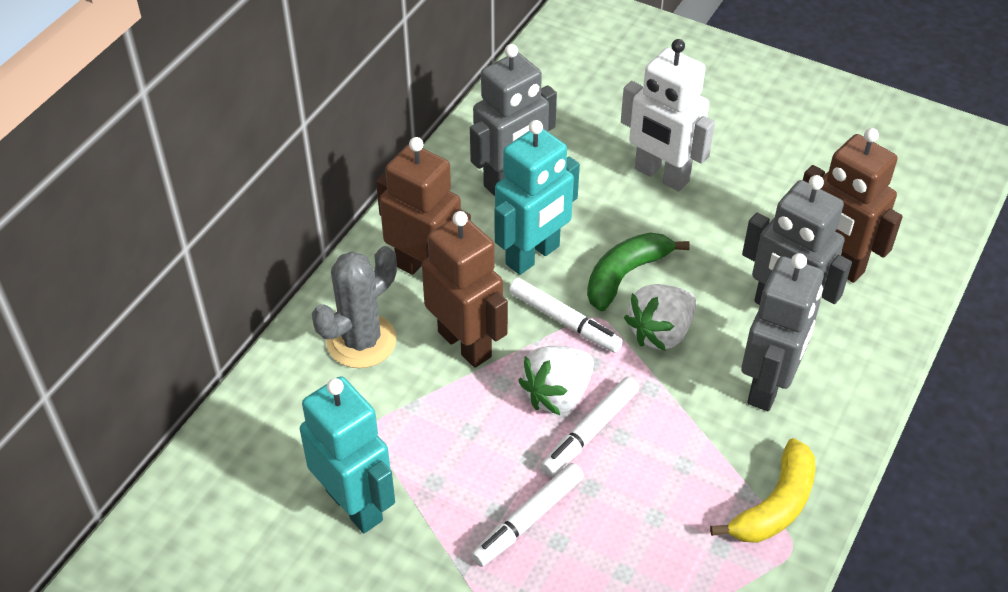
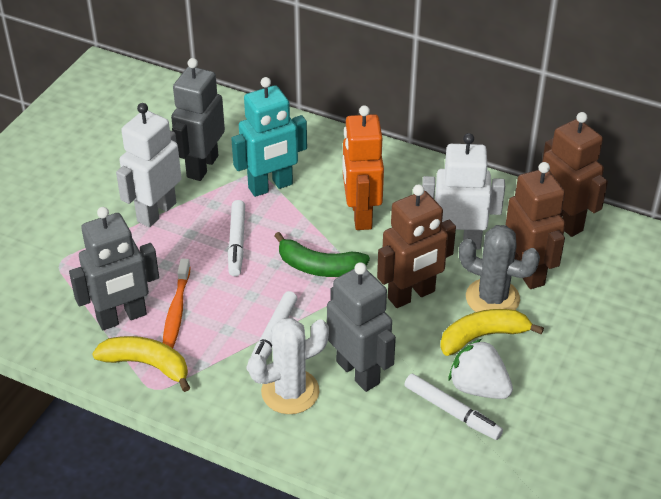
orange robot: 0 -> 1
orange toothbrush: 0 -> 1
turquoise robot: 2 -> 1
white cactus: 0 -> 1
white robot: 1 -> 2
white strawberry: 2 -> 1
yellow banana: 1 -> 2

